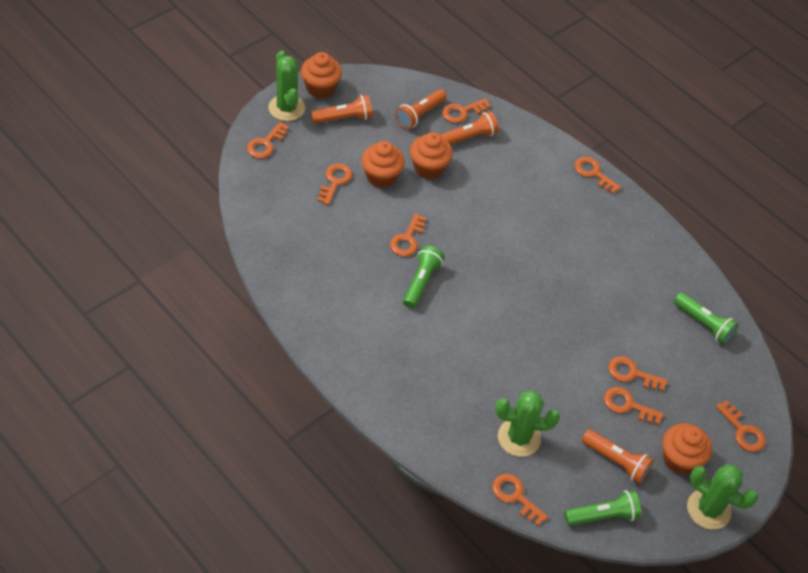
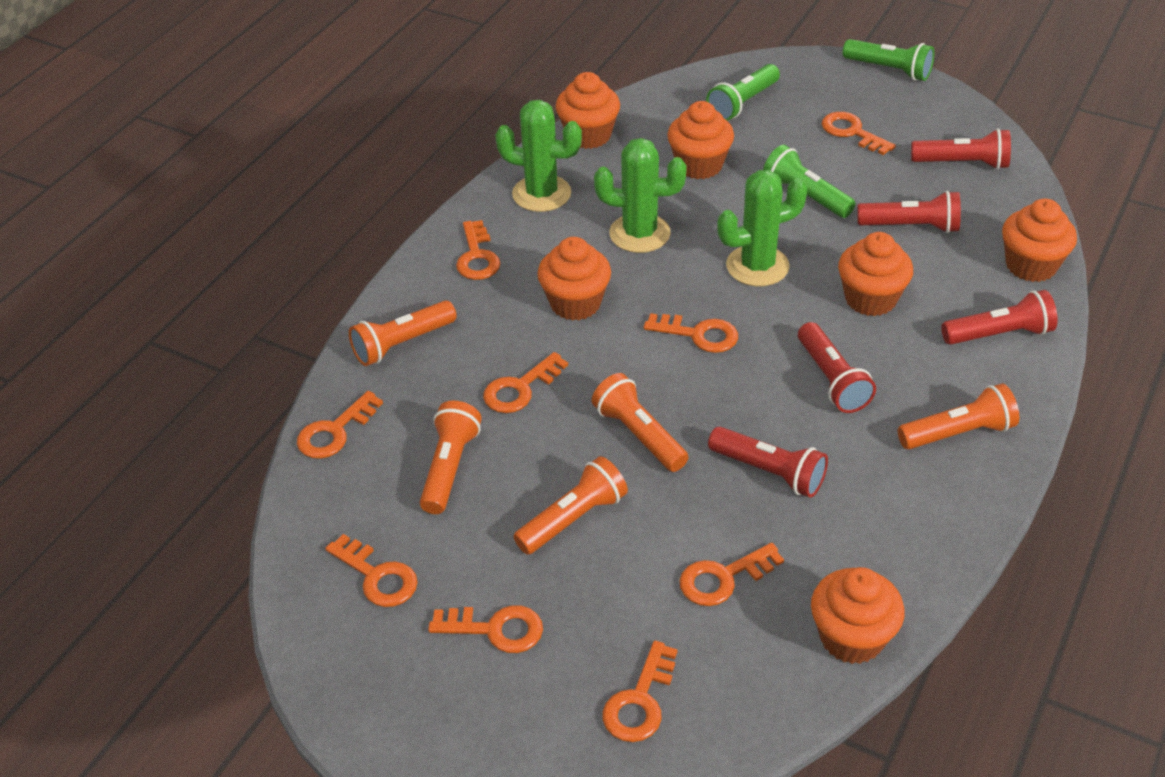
orange cupcake: 4 -> 6
orange flashlight: 4 -> 5
red flashlight: 0 -> 5

